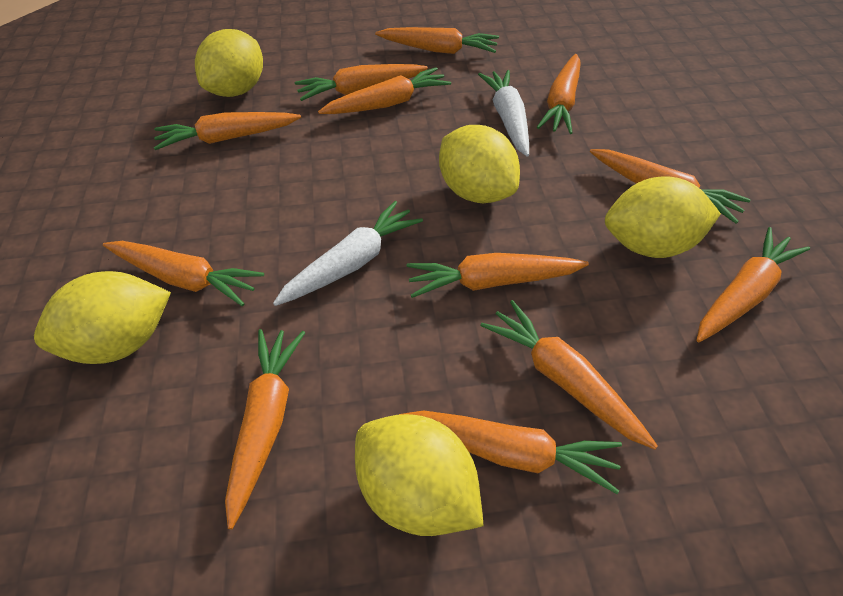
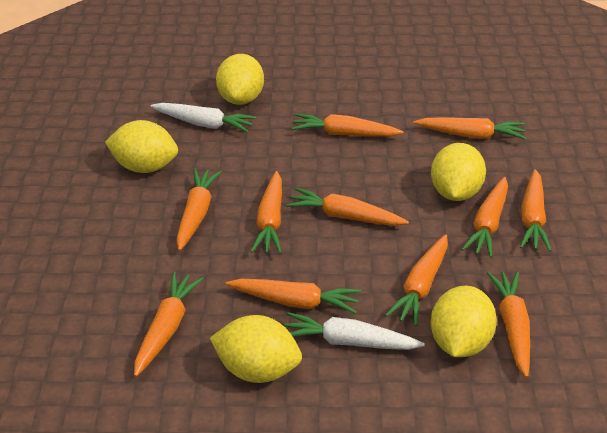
orange carrot: 12 -> 11

